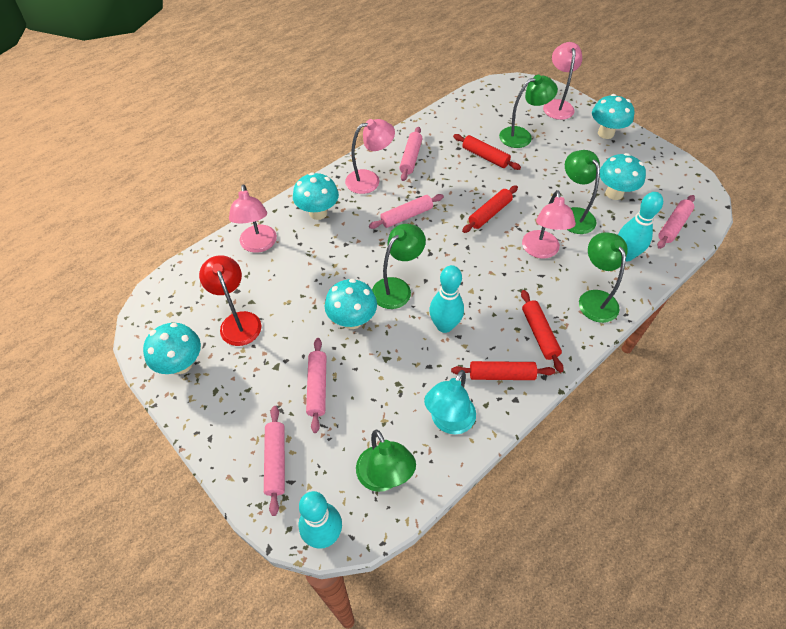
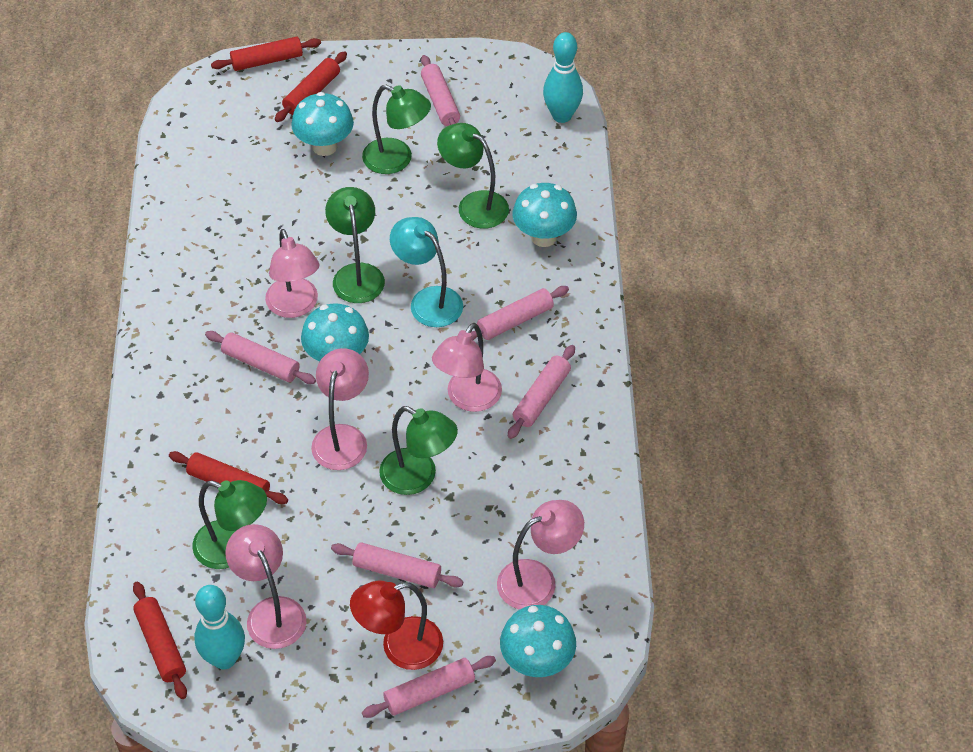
pink lamp: 4 -> 5
pink rolling pin: 5 -> 6
turquoise bowling pin: 3 -> 2
turquoise mushroom: 5 -> 4

